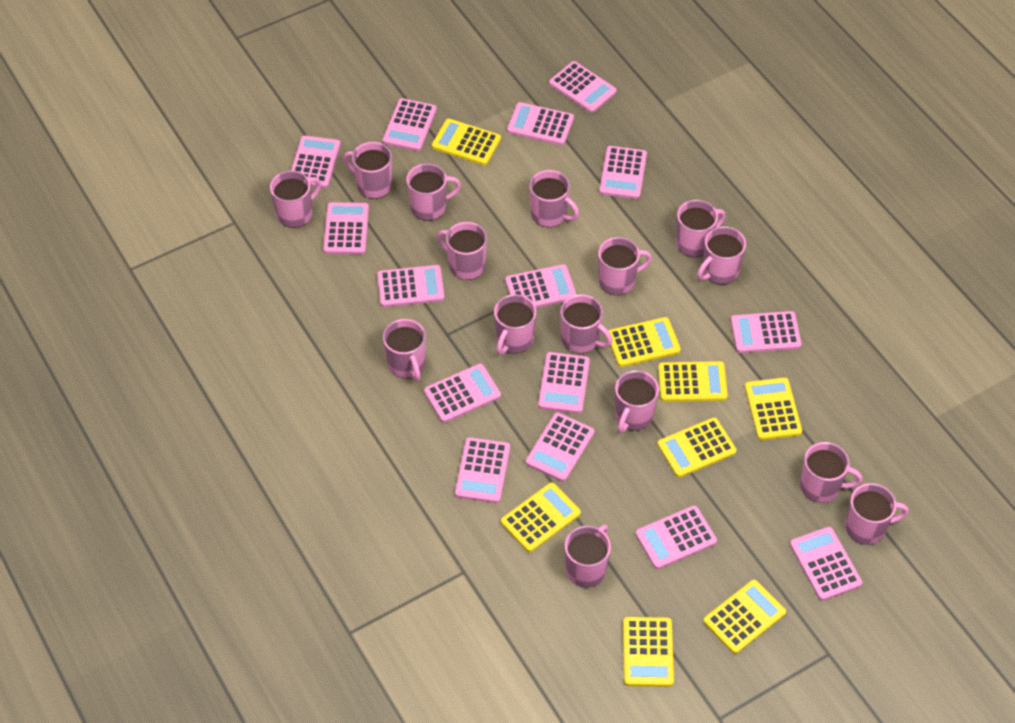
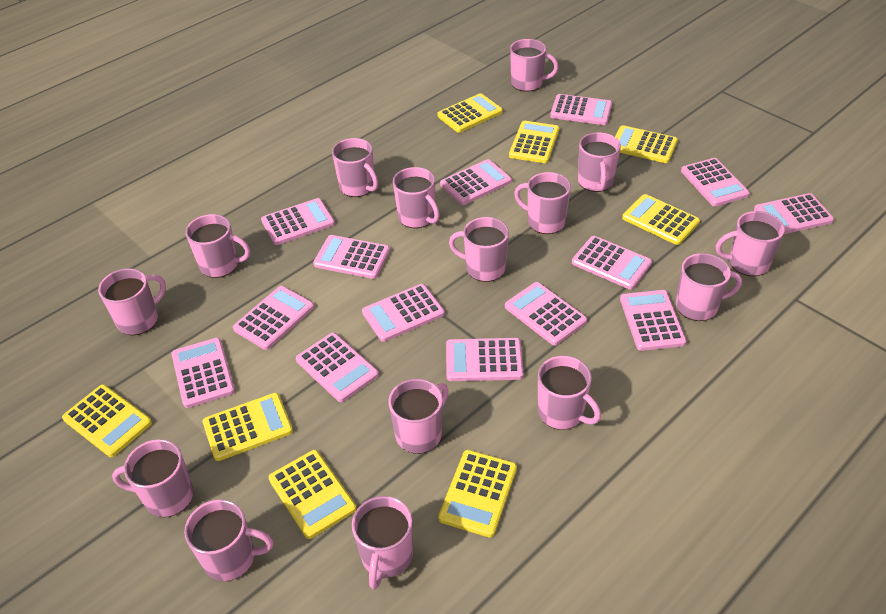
pink calculator: 15 -> 14

